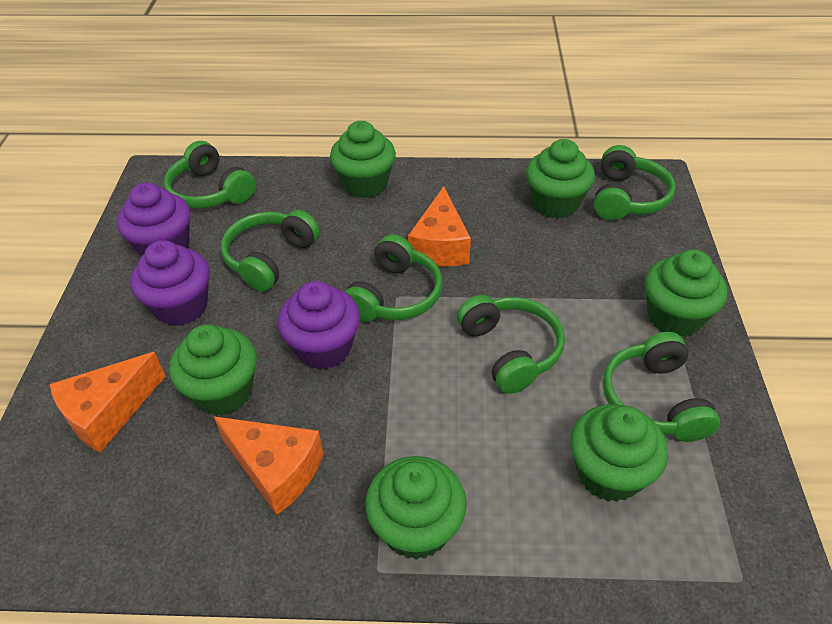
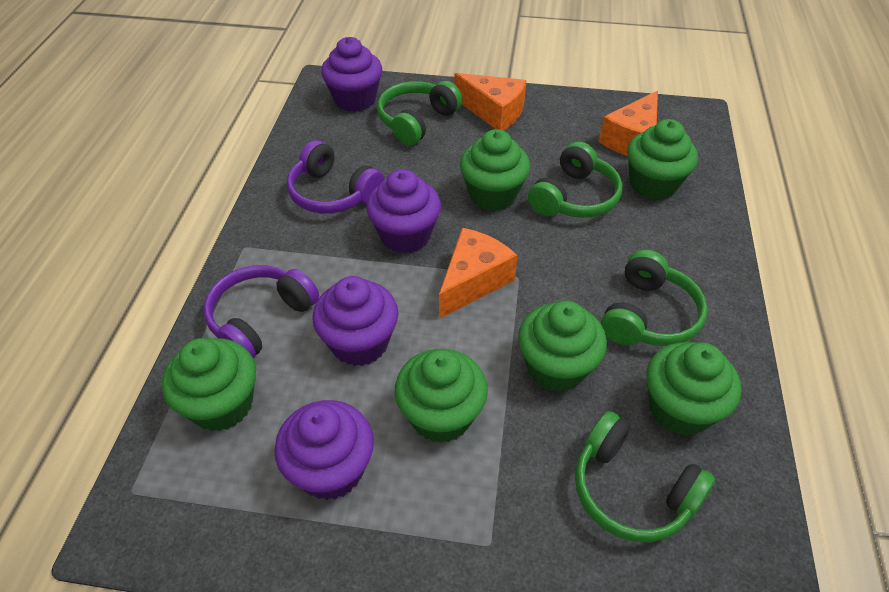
green headphones: 6 -> 4
purple cupcake: 3 -> 4
purple headphones: 0 -> 2

